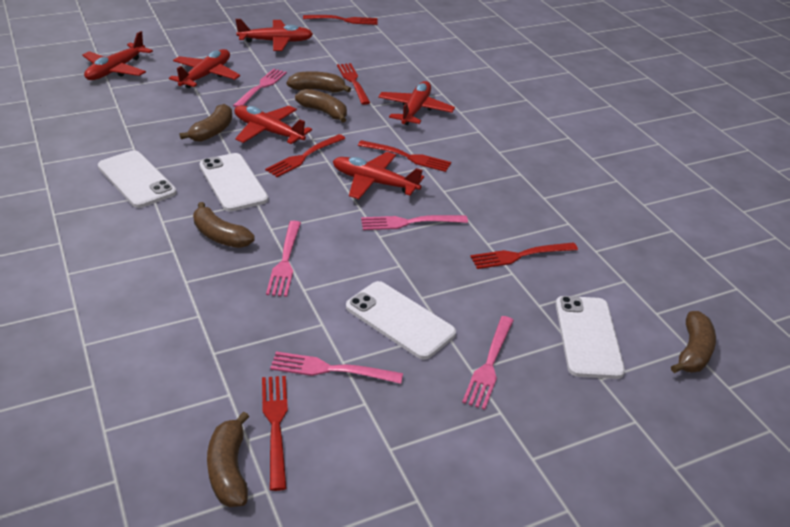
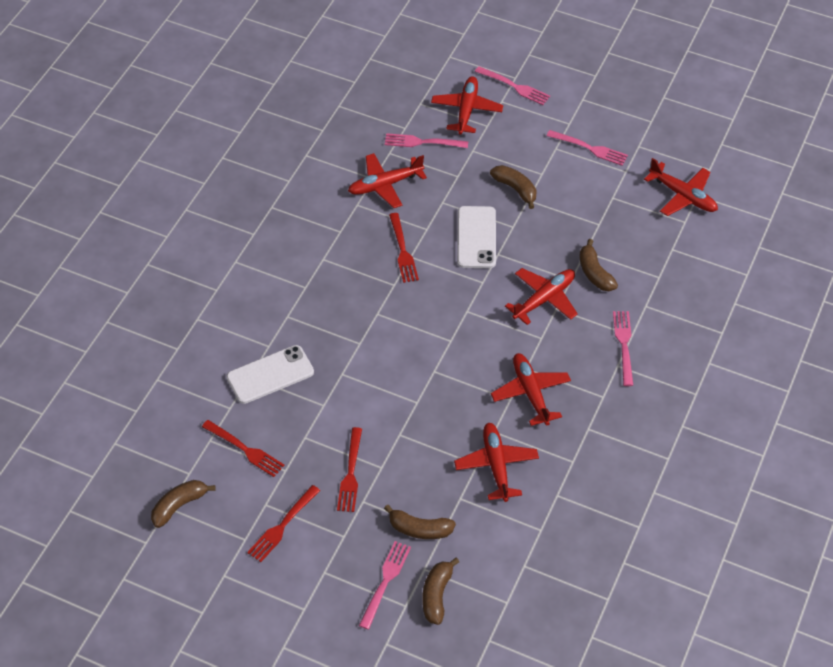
brown banana: 6 -> 5
red fork: 6 -> 4
white phone: 4 -> 2

